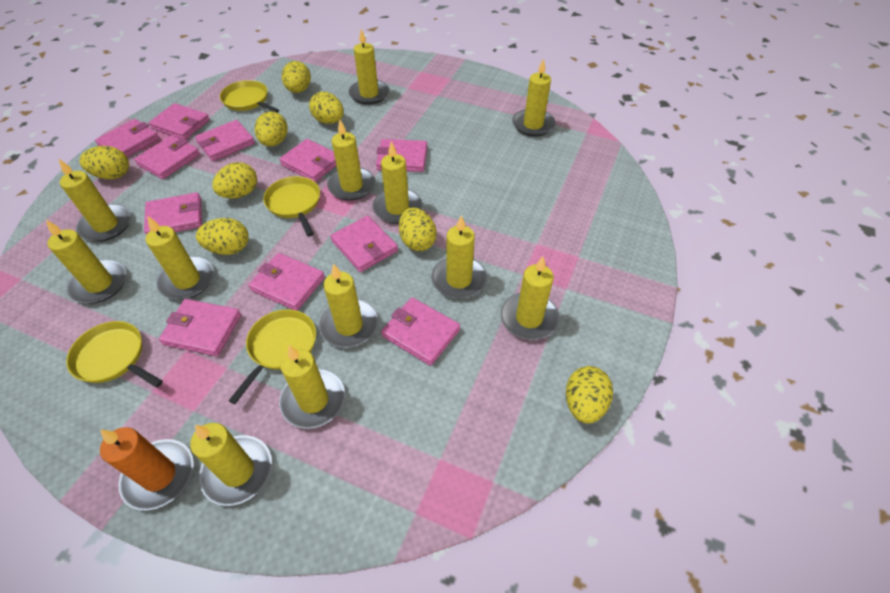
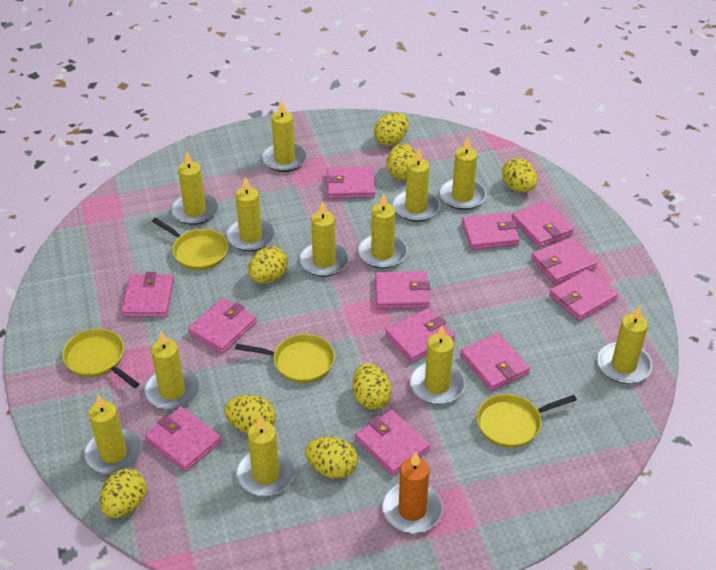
pink wallet: 11 -> 12

